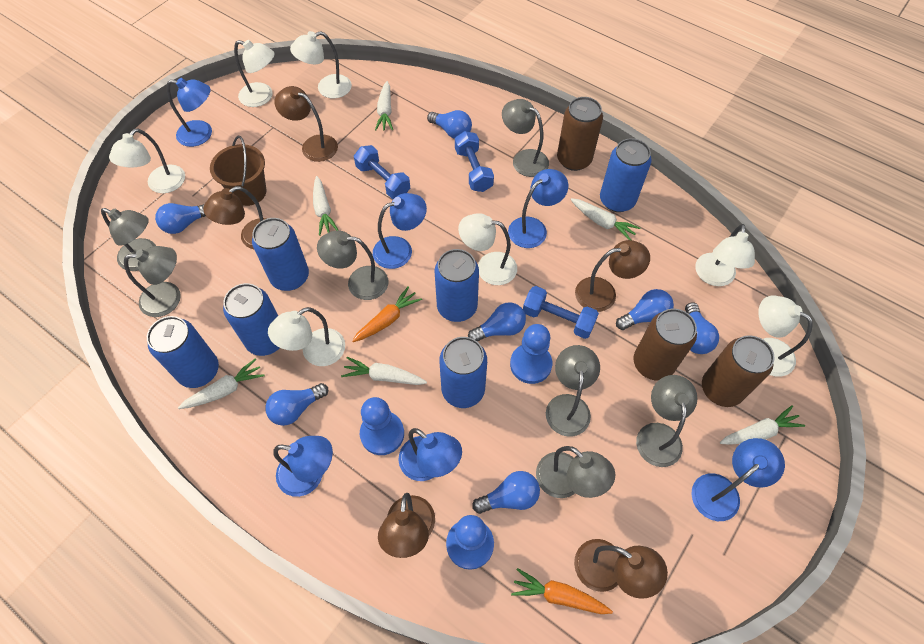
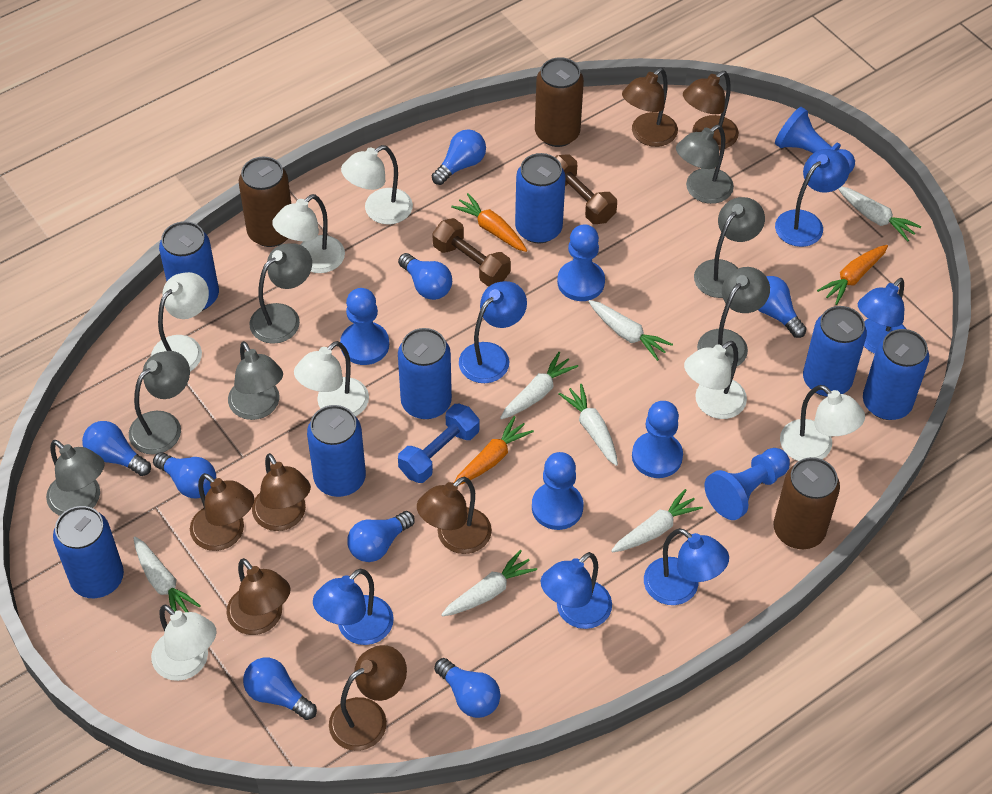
blue can: 6 -> 7
blue dumbbell: 3 -> 1
blue light bulb: 7 -> 8
blue pawn: 3 -> 6
brown bucket: 1 -> 0
brown dumbbell: 0 -> 2
brown lamp: 5 -> 7
orange carrot: 2 -> 3
white carrot: 6 -> 7

